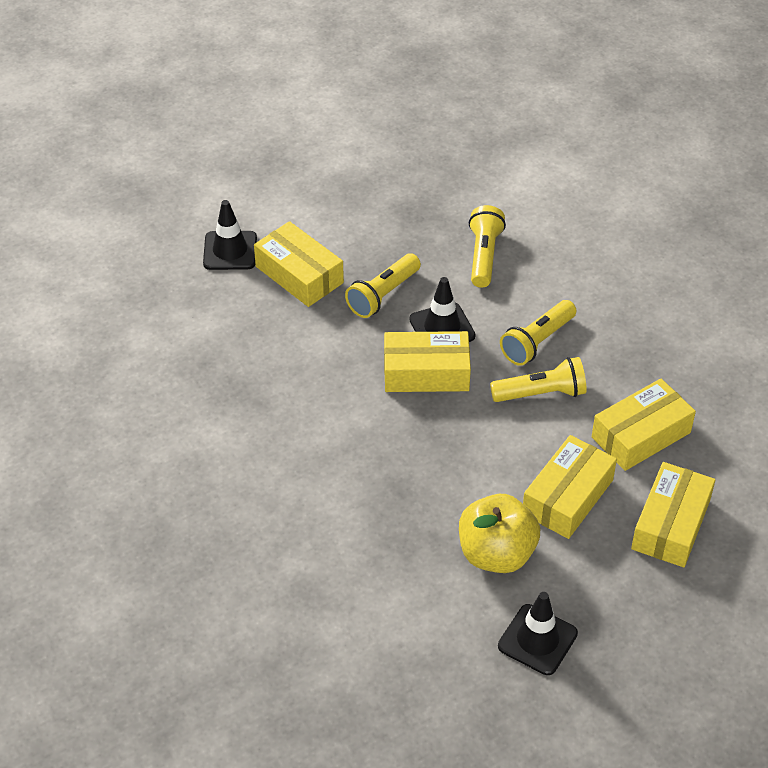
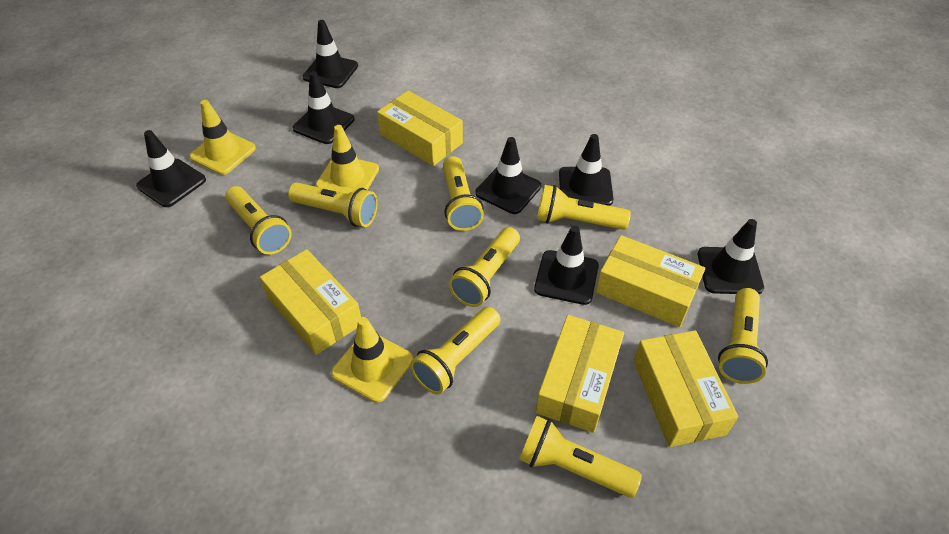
black traffic cone: 3 -> 7
yellow apple: 1 -> 0
yellow flashlight: 4 -> 8
yellow traffic cone: 0 -> 3

